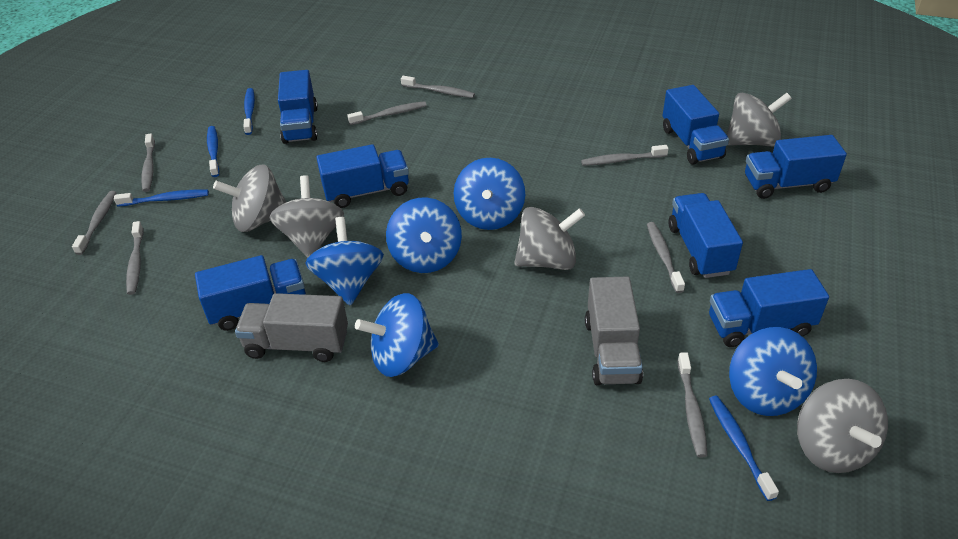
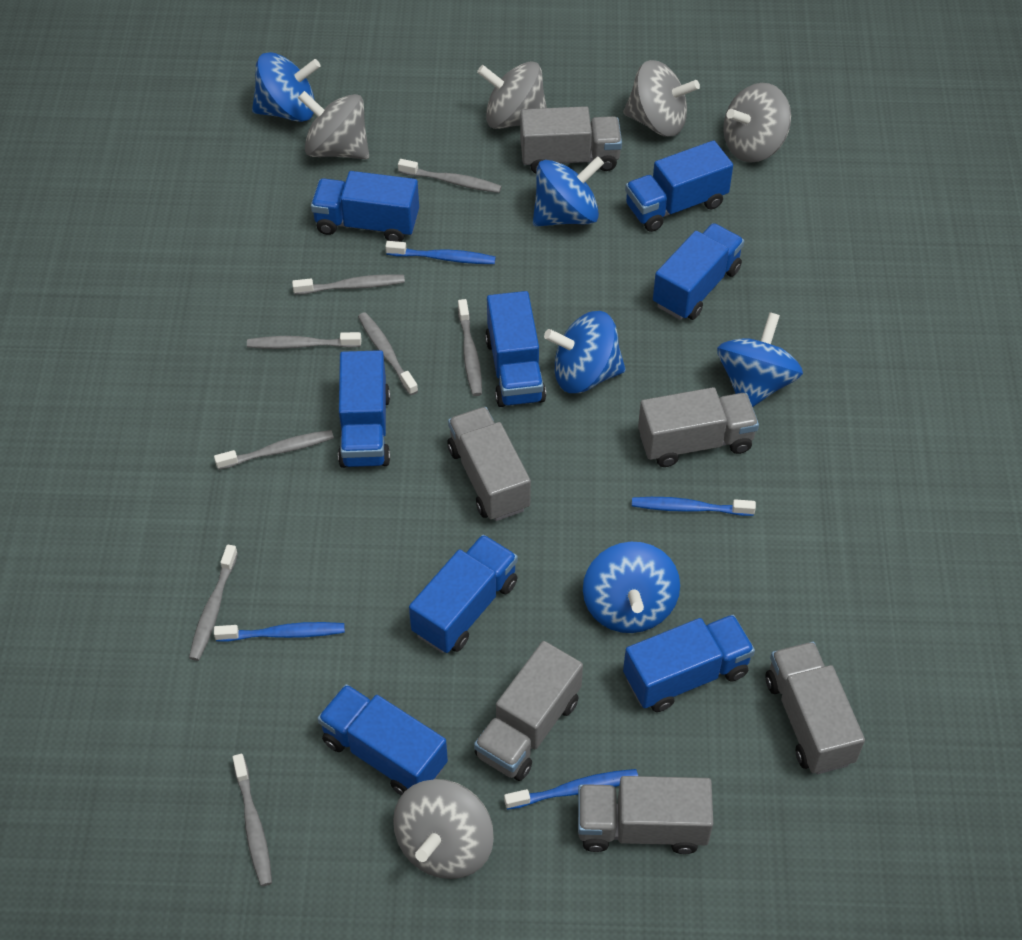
blue truck: 7 -> 8
grey truck: 2 -> 6

